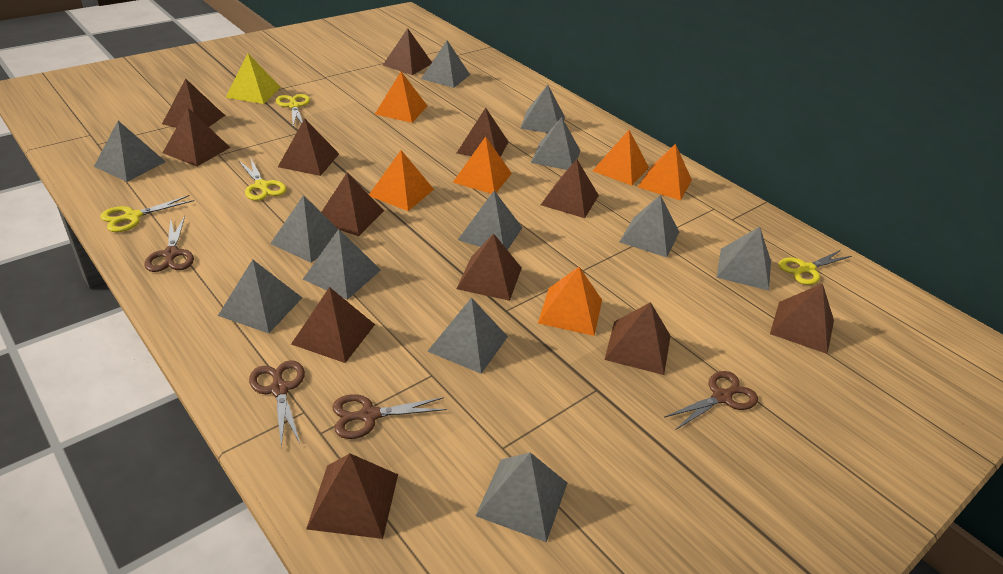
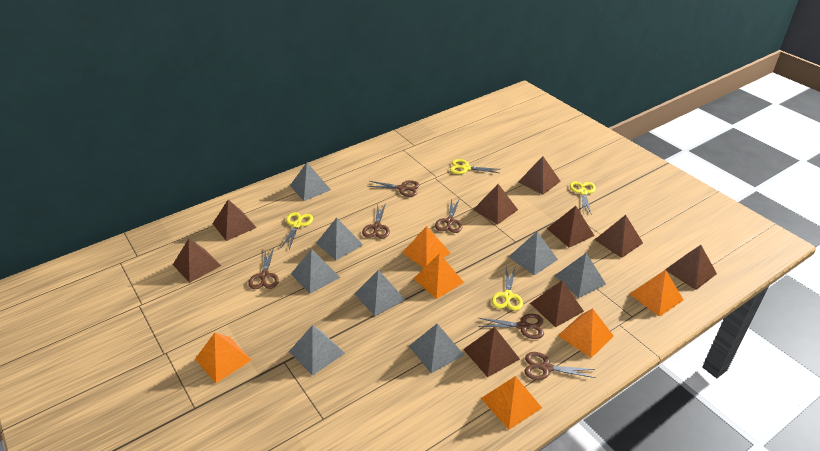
brown pyramid: 12 -> 9
brown scissors: 4 -> 6
grey pyramid: 12 -> 8
yellow pyramid: 1 -> 0

